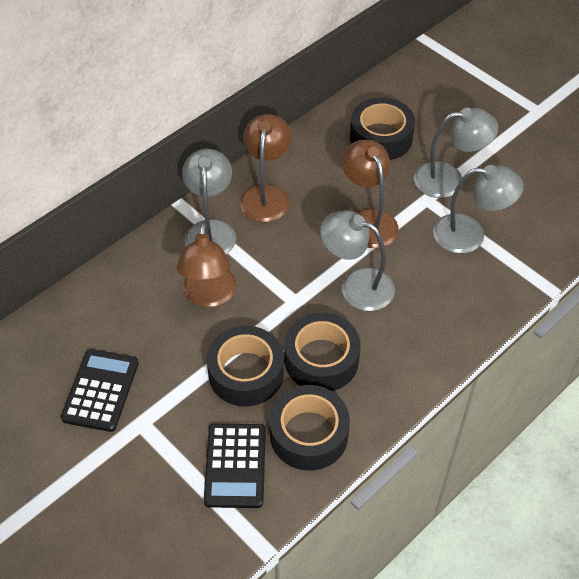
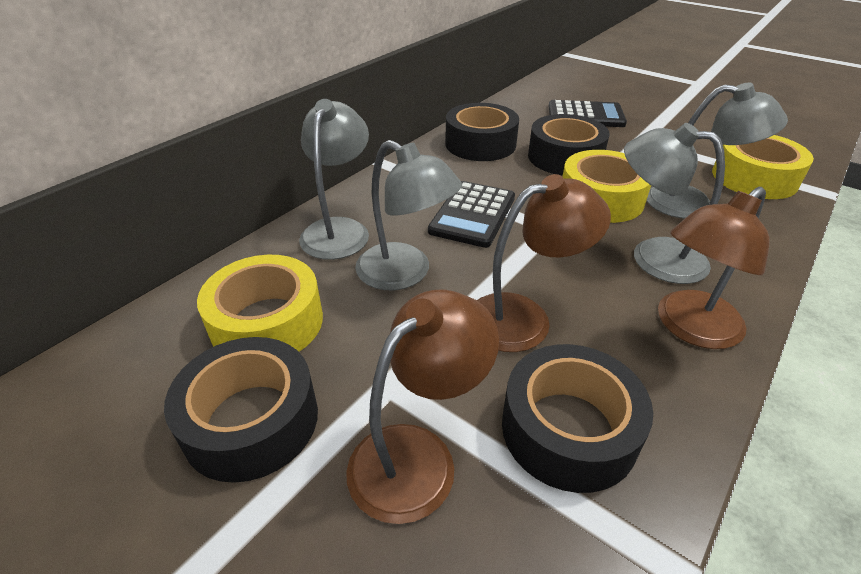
yellow tape: 0 -> 3

